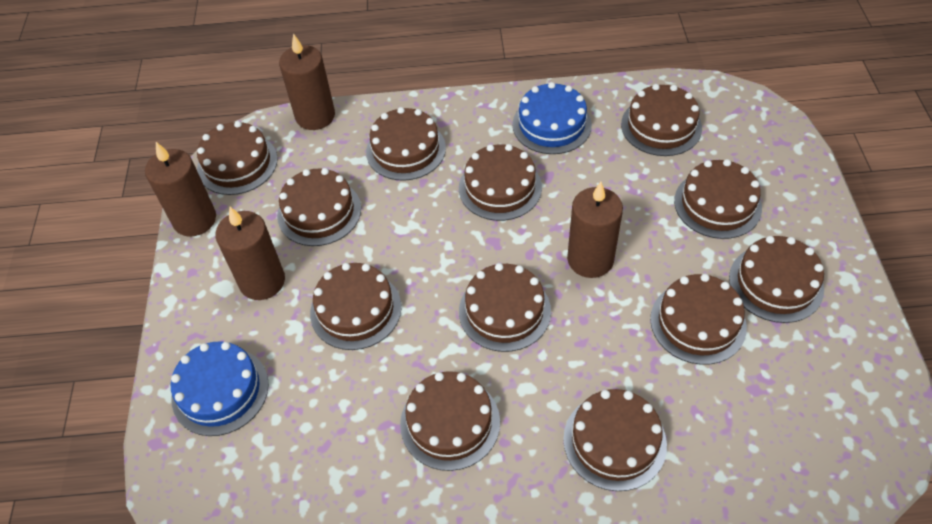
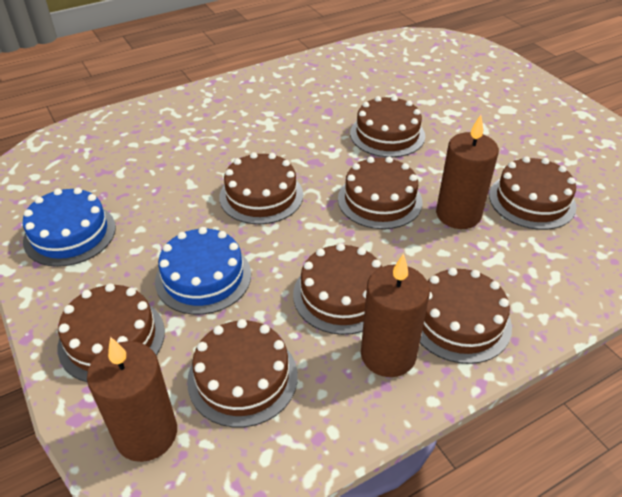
brown cake: 12 -> 8
brown candle: 4 -> 3

